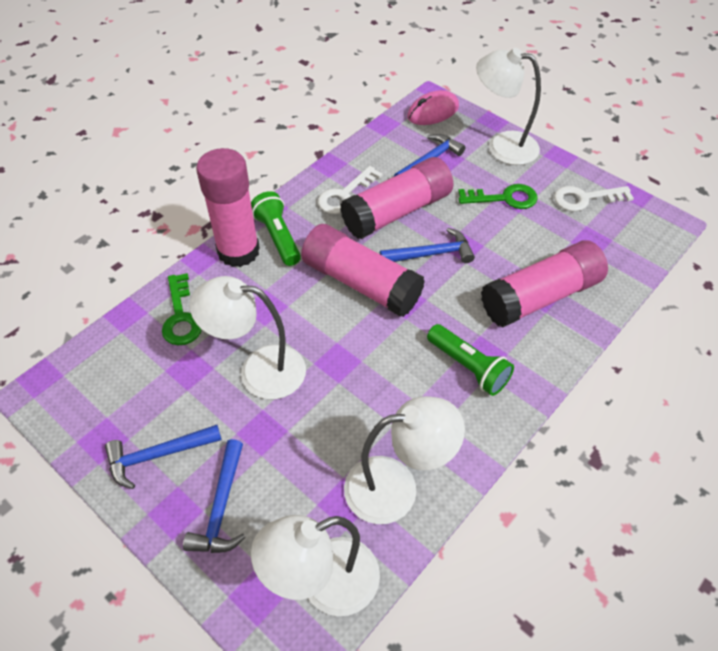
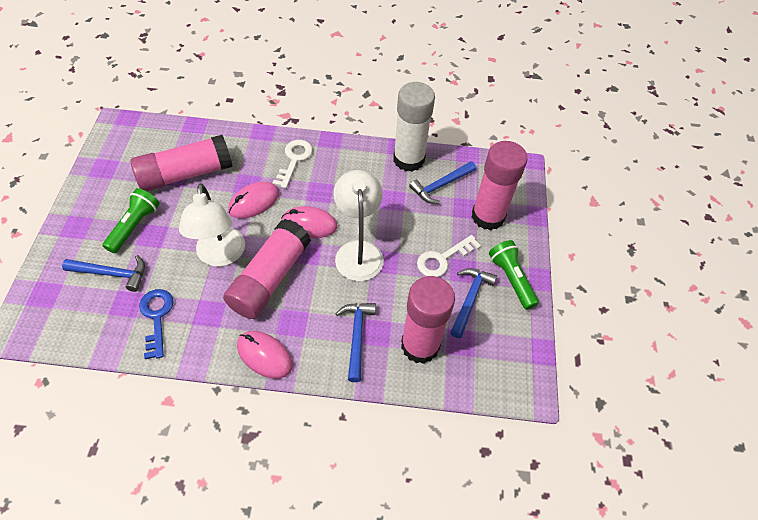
blue key: 0 -> 1
green key: 2 -> 0
pink mouse: 1 -> 3
white glue stick: 0 -> 1
white lamp: 4 -> 2

